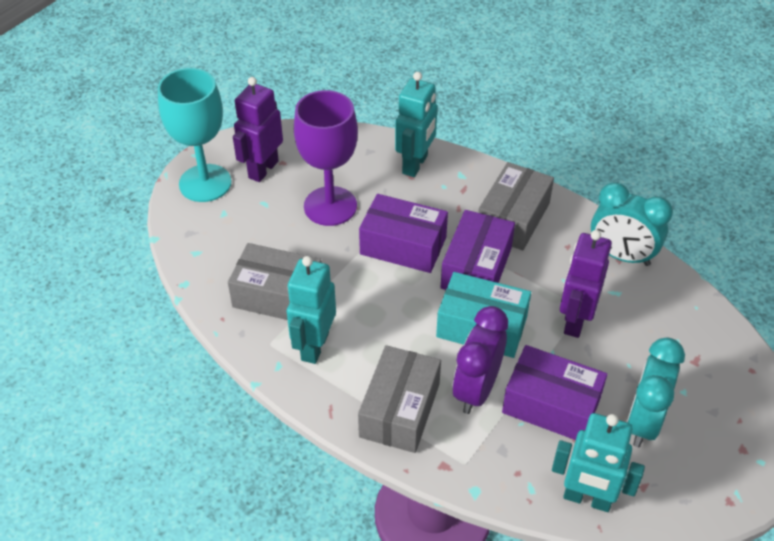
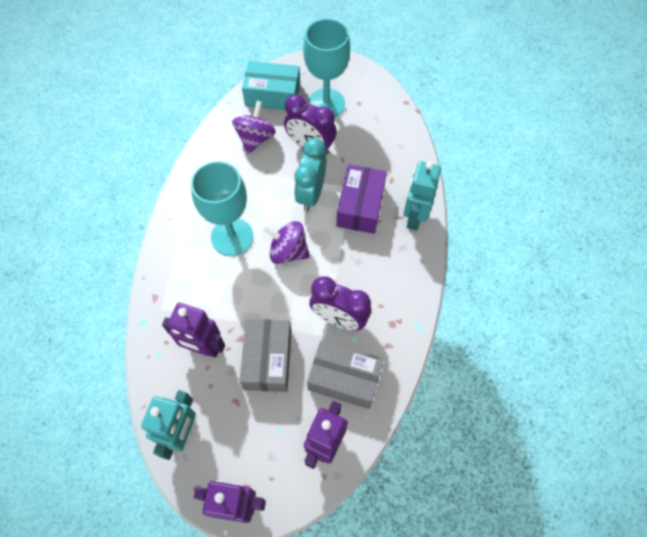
grey box: 3 -> 2
purple box: 3 -> 1
purple clock: 1 -> 2
purple goblet: 1 -> 0
purple robot: 2 -> 3
purple spinning top: 0 -> 2
turquoise clock: 2 -> 1
turquoise goblet: 1 -> 2
turquoise robot: 3 -> 2

